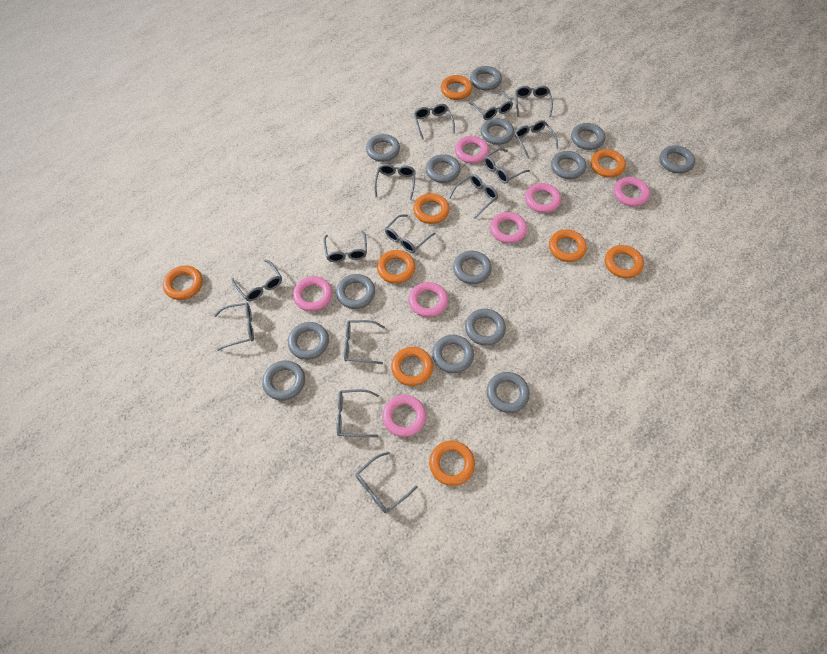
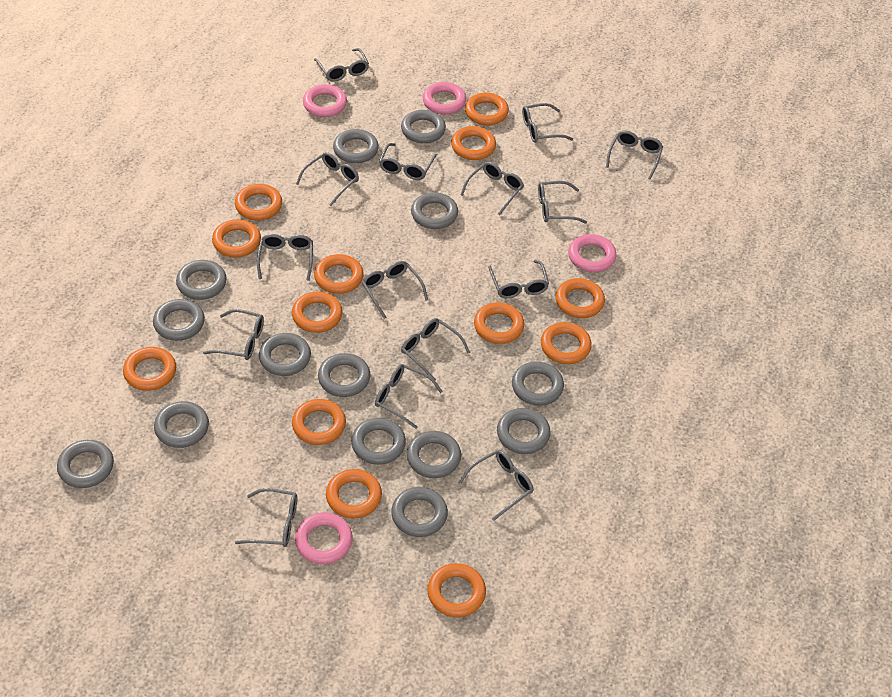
grey glasses: 14 -> 15
orange ring: 9 -> 13
pink ring: 7 -> 4

